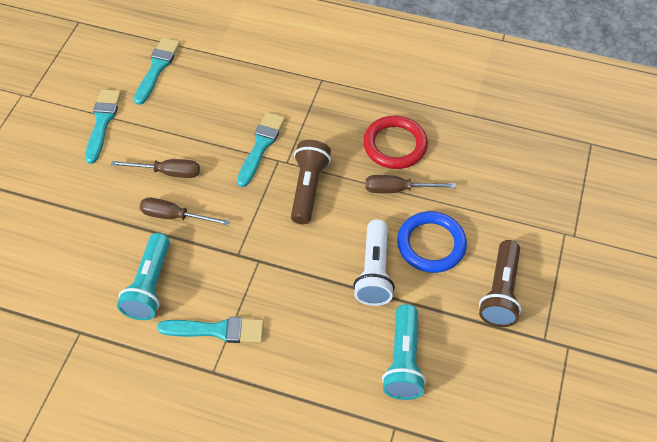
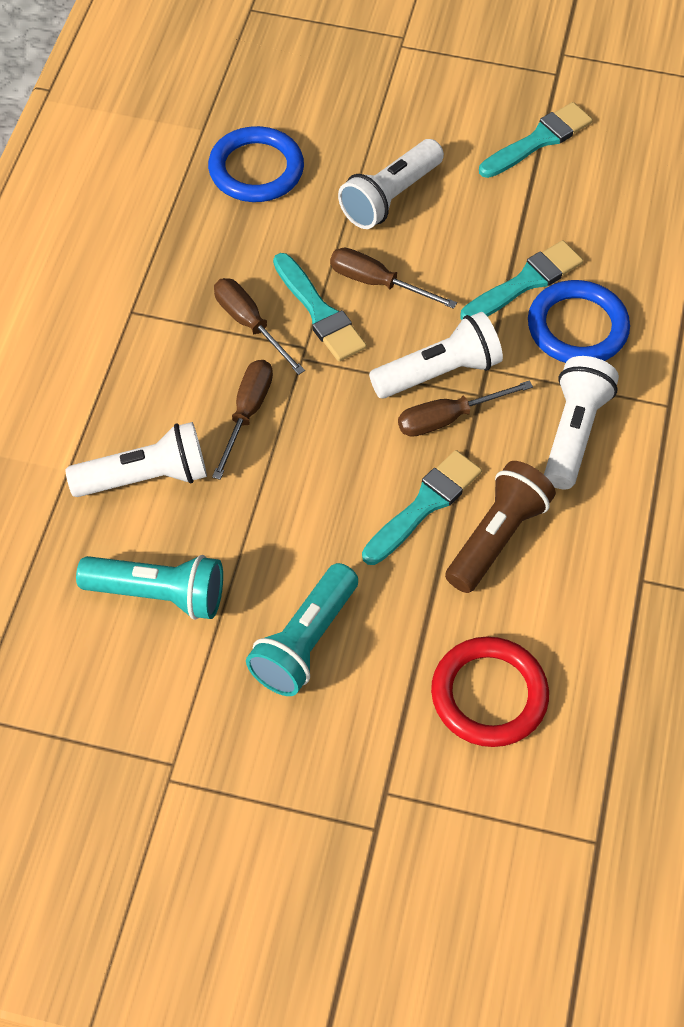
blue ring: 1 -> 2
brown flashlight: 2 -> 1
brown screwdriver: 3 -> 4
white flashlight: 1 -> 4

